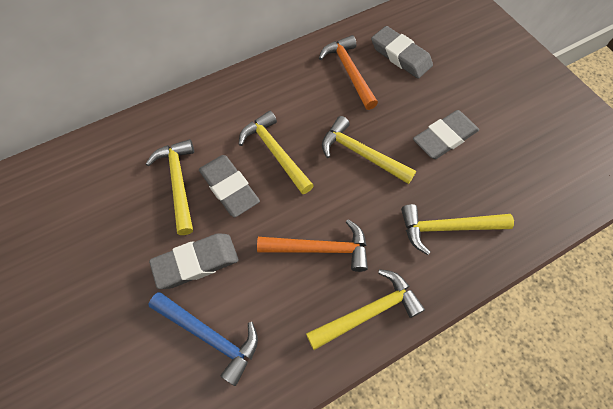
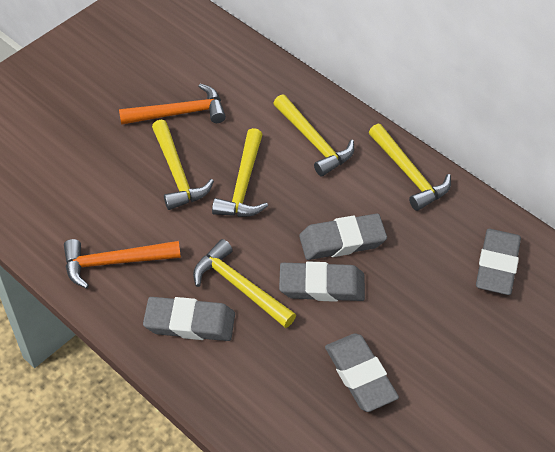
blue hammer: 1 -> 0
grey eraser: 4 -> 5

